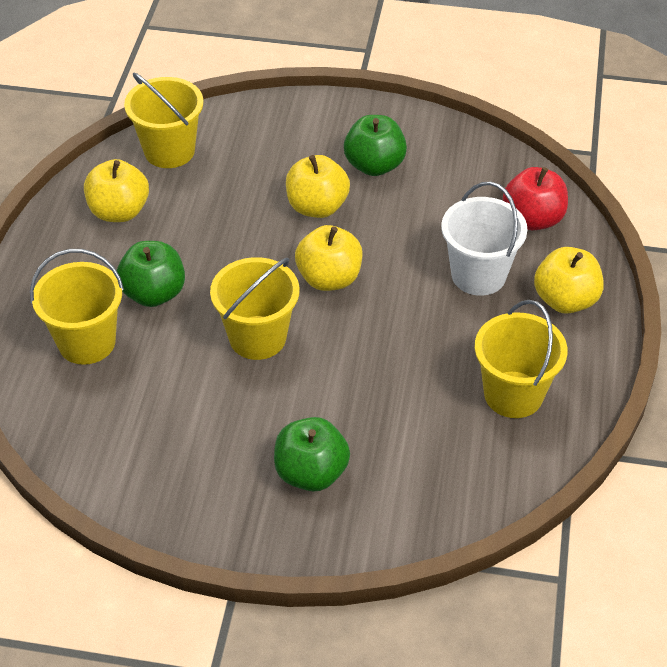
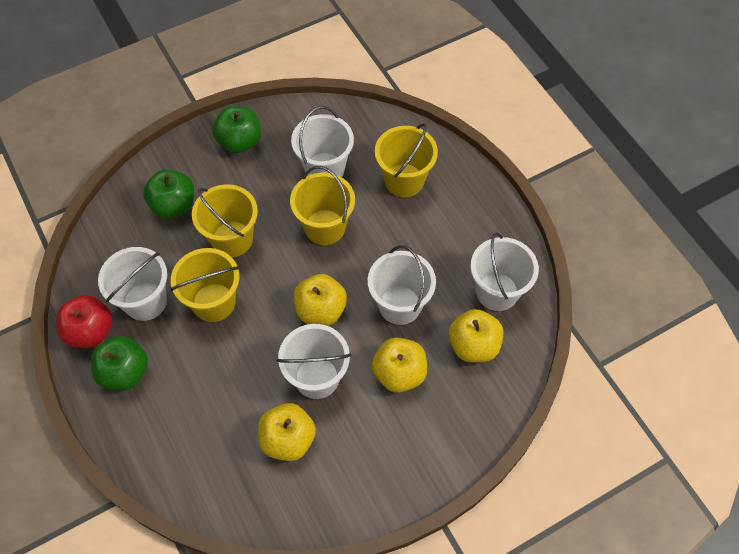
white bucket: 1 -> 5

